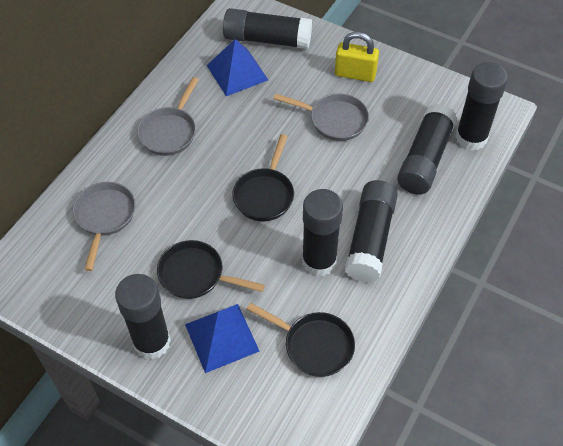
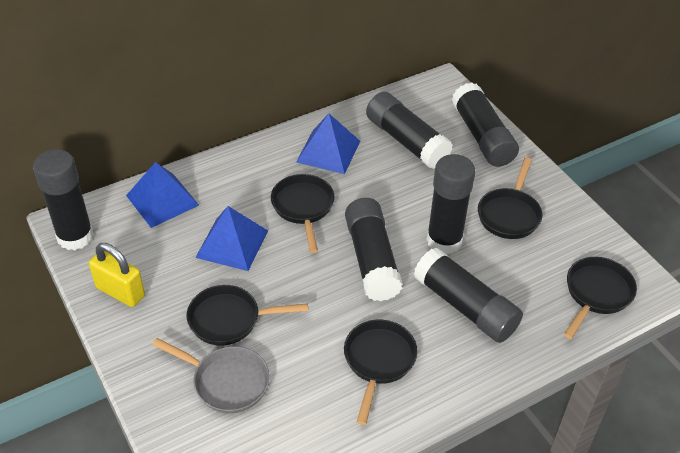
black pan: 3 -> 5
blue pyramid: 2 -> 3
grey pan: 3 -> 1

